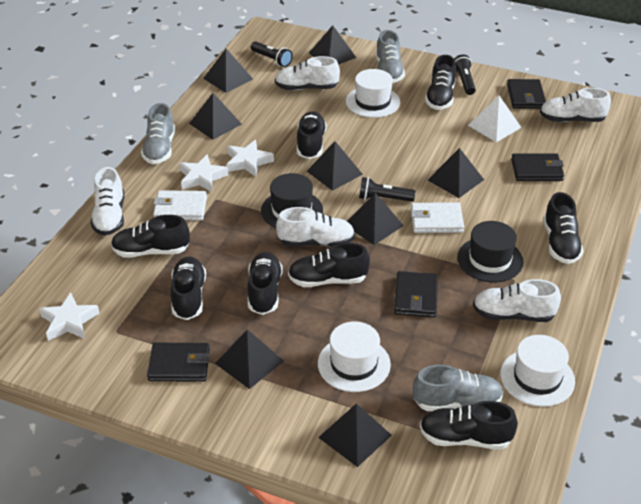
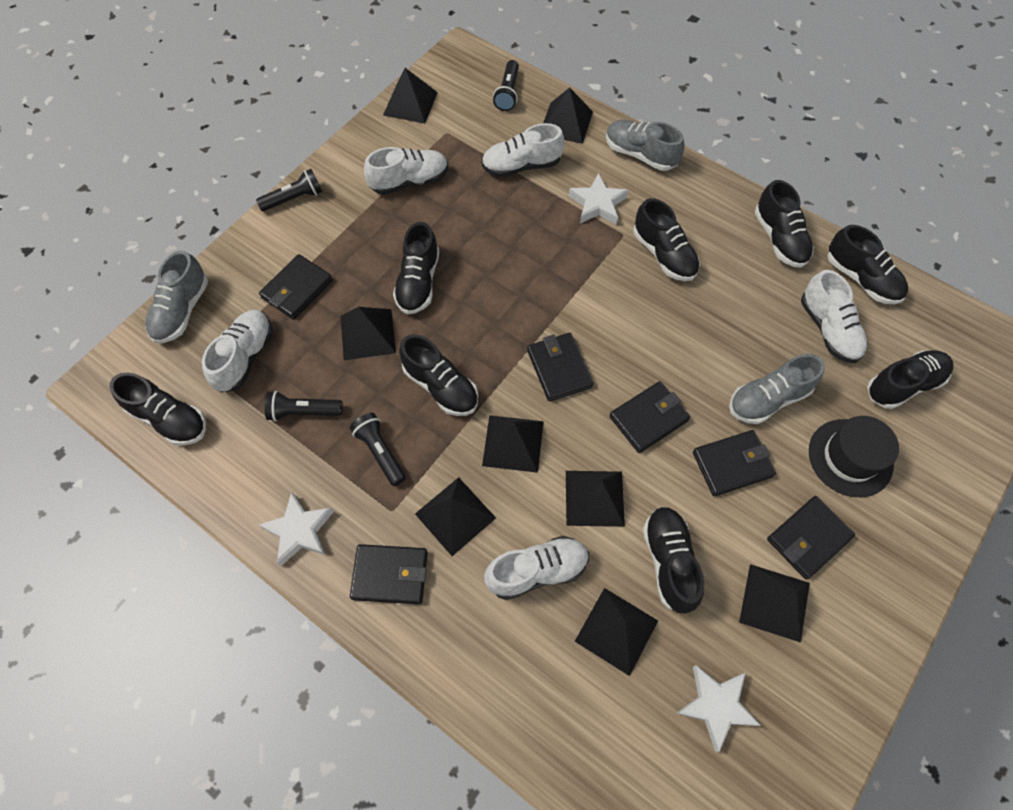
black flashlight: 3 -> 4
black hat: 2 -> 1
black wallet: 4 -> 6
white hat: 3 -> 0
white pyramid: 1 -> 0
white wallet: 2 -> 0

